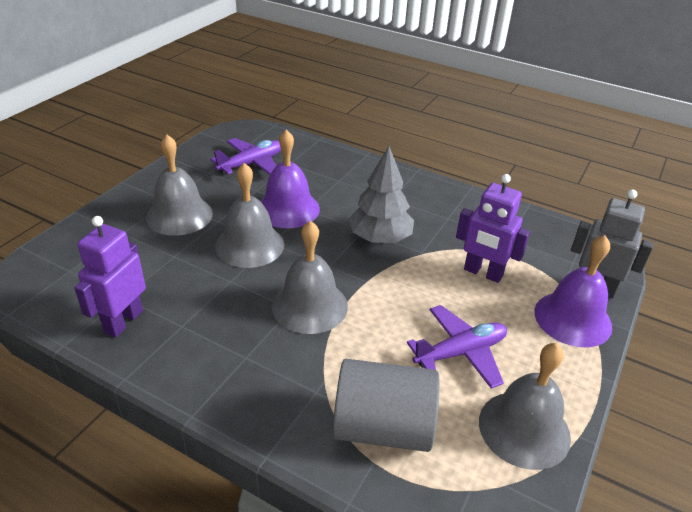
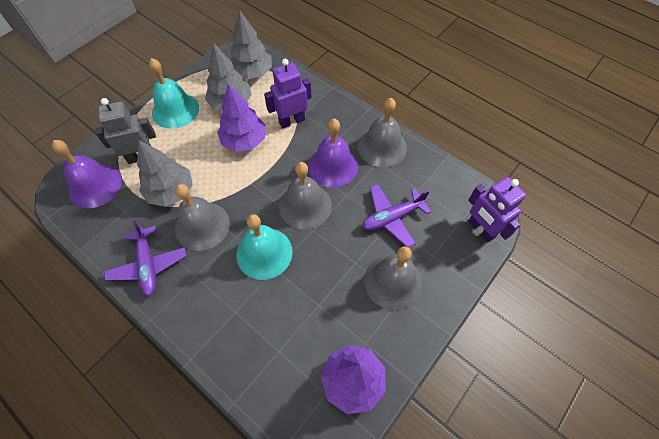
grey cylinder: 1 -> 0
grey tree: 1 -> 3
purple tree: 0 -> 2
turquoise bell: 0 -> 2

